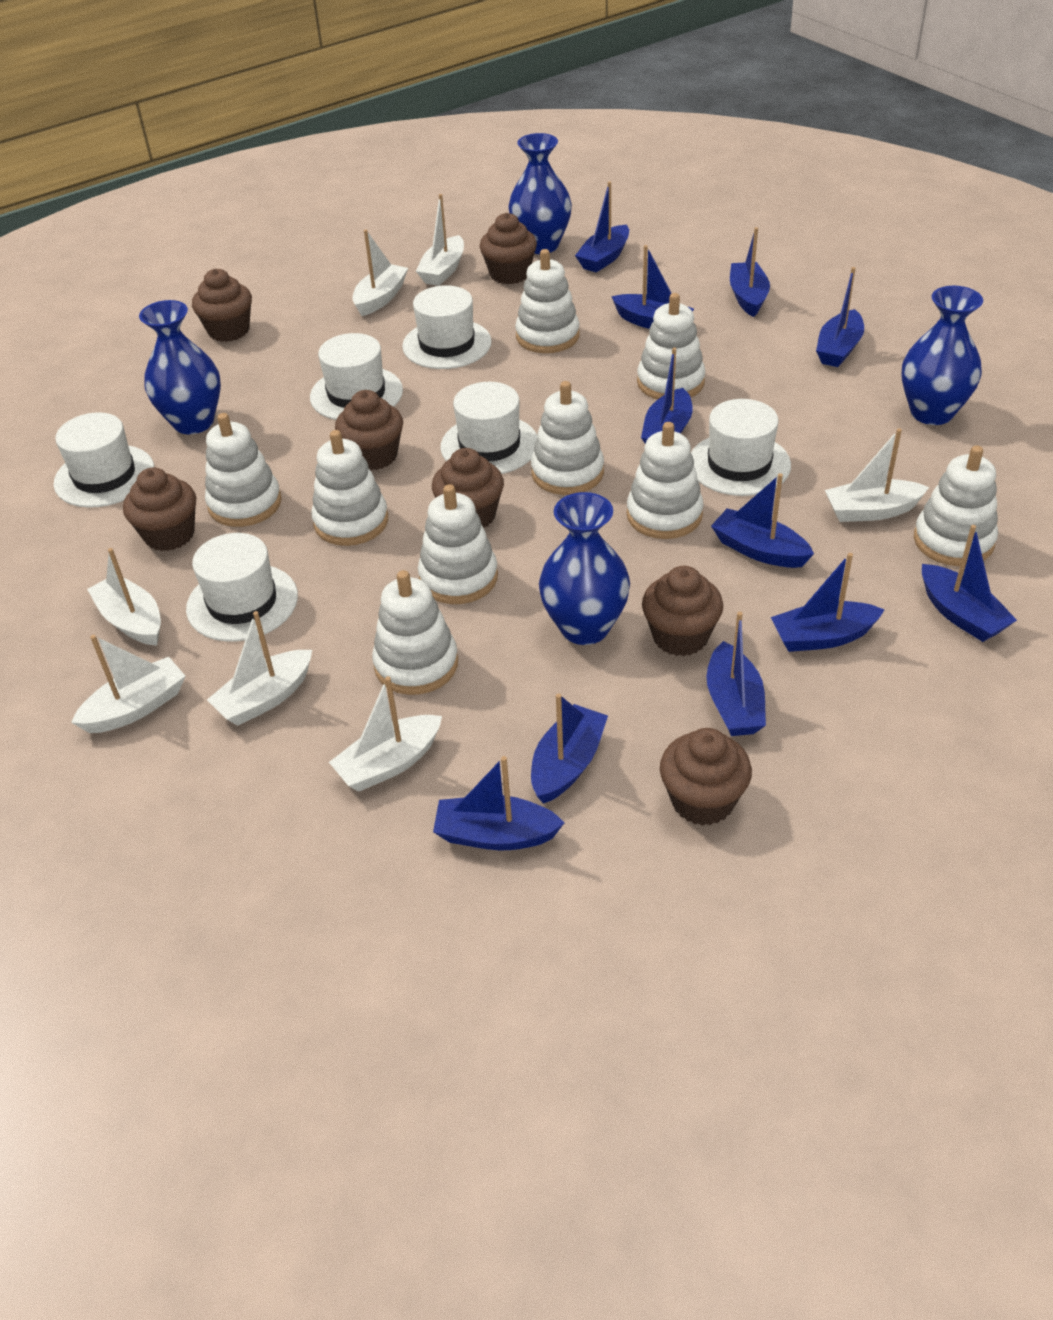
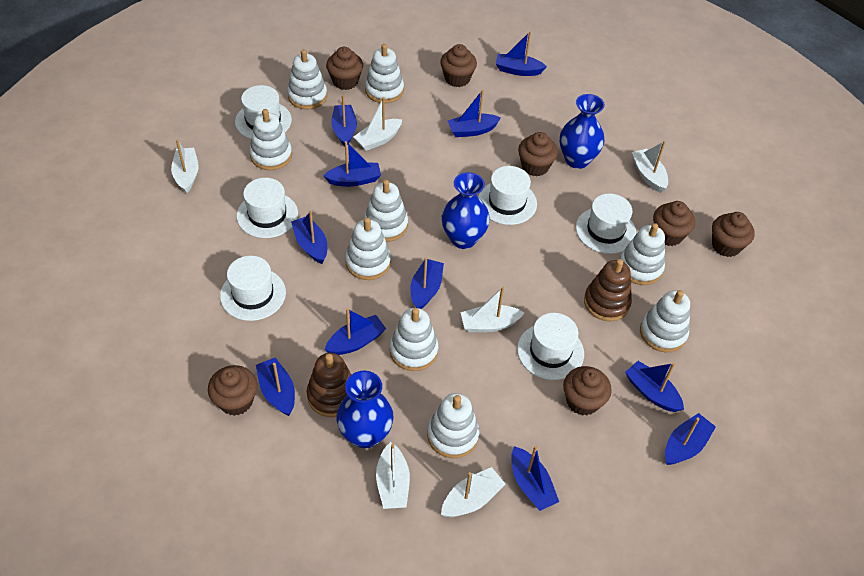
blue vase: 4 -> 3
brown stacking toy: 0 -> 2
white boat: 7 -> 6

